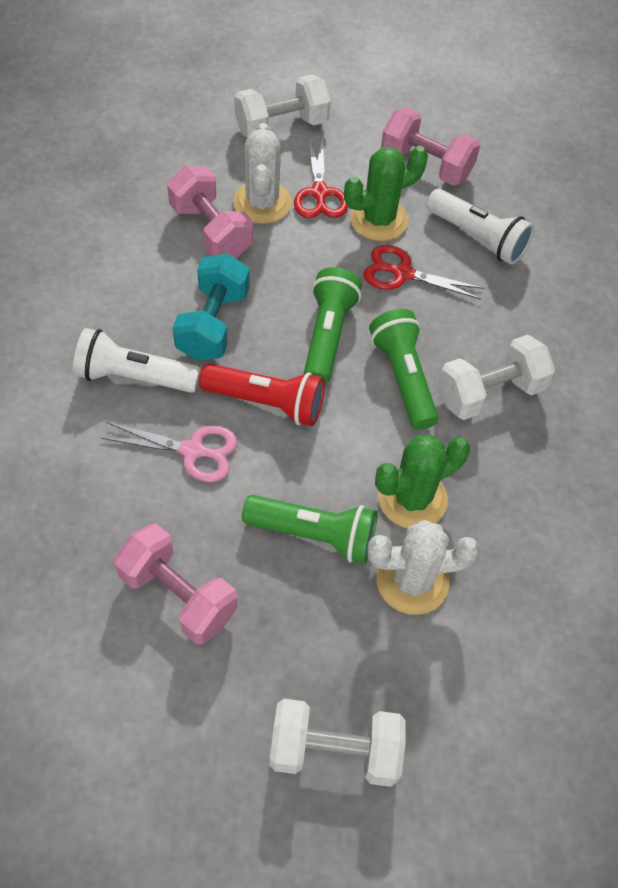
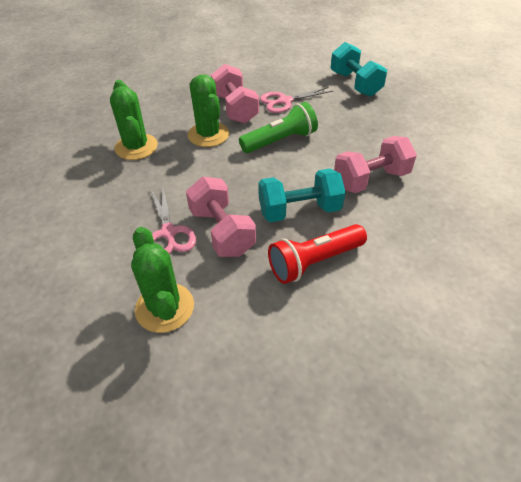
green cactus: 2 -> 3
green flashlight: 3 -> 1
pink scissors: 1 -> 2
red scissors: 2 -> 0
turquoise dumbbell: 1 -> 2
white cactus: 2 -> 0
white dumbbell: 3 -> 0
white flashlight: 2 -> 0

